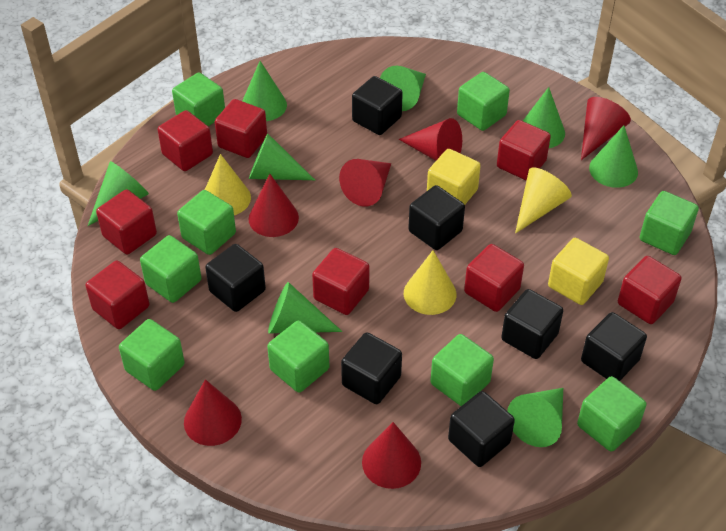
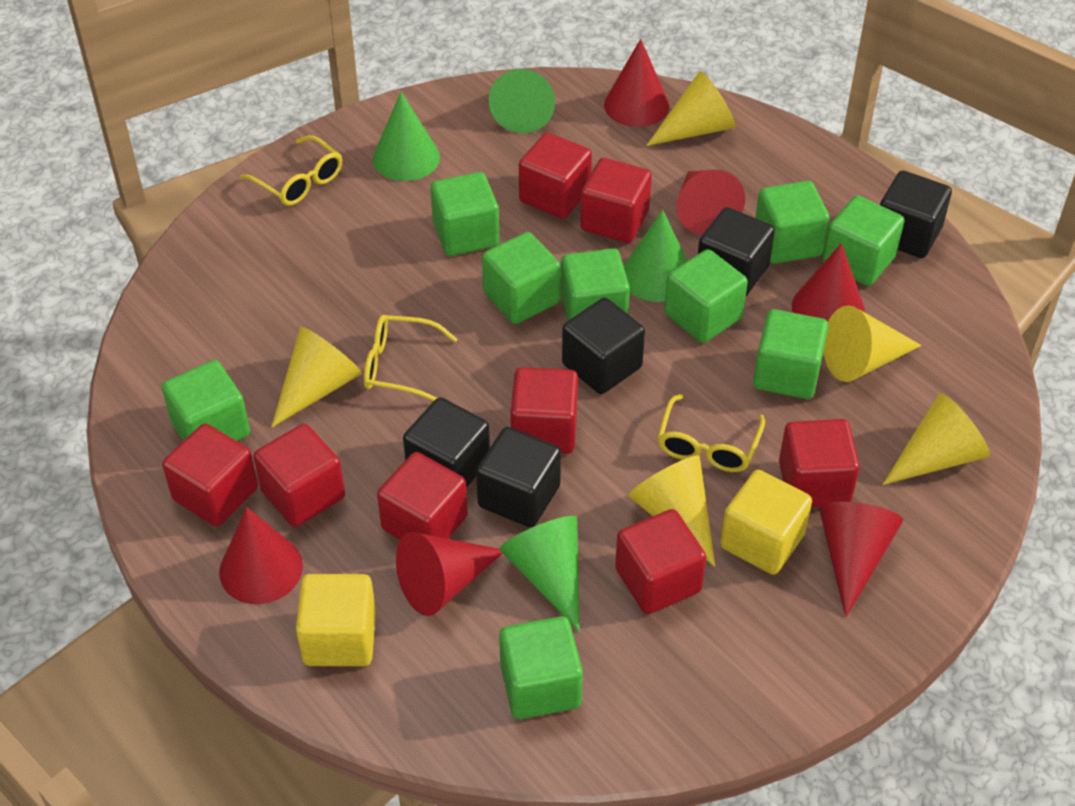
black cube: 7 -> 5
green cone: 8 -> 4
yellow cone: 3 -> 5
yellow glasses: 0 -> 3

